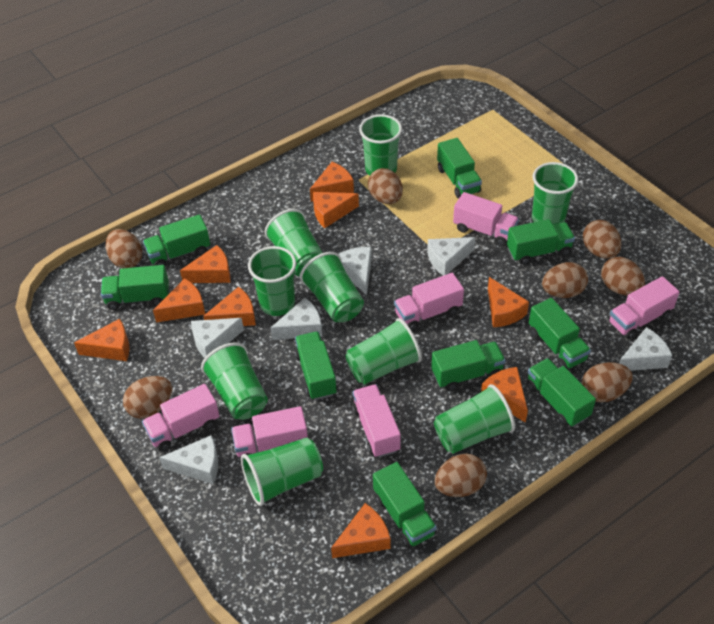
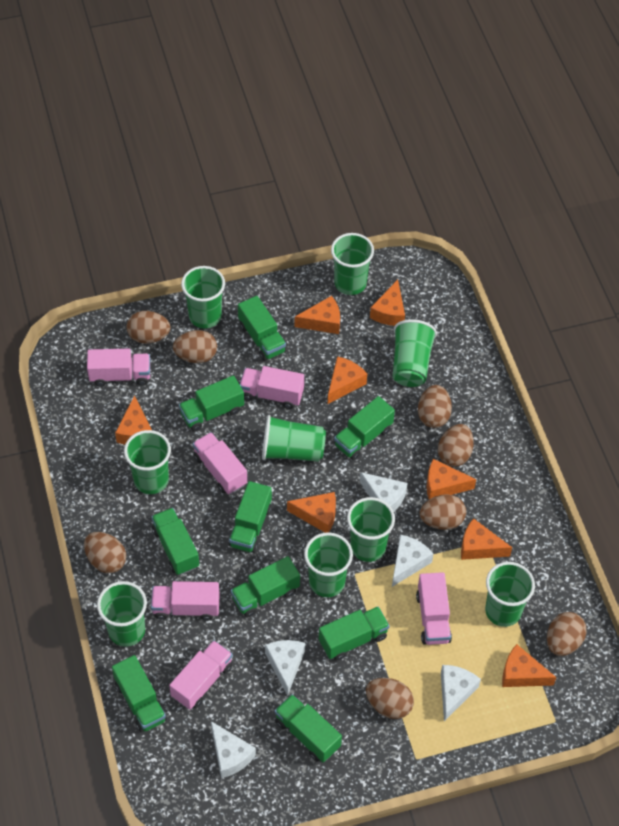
orange cheese: 9 -> 8
white cheese: 6 -> 5

